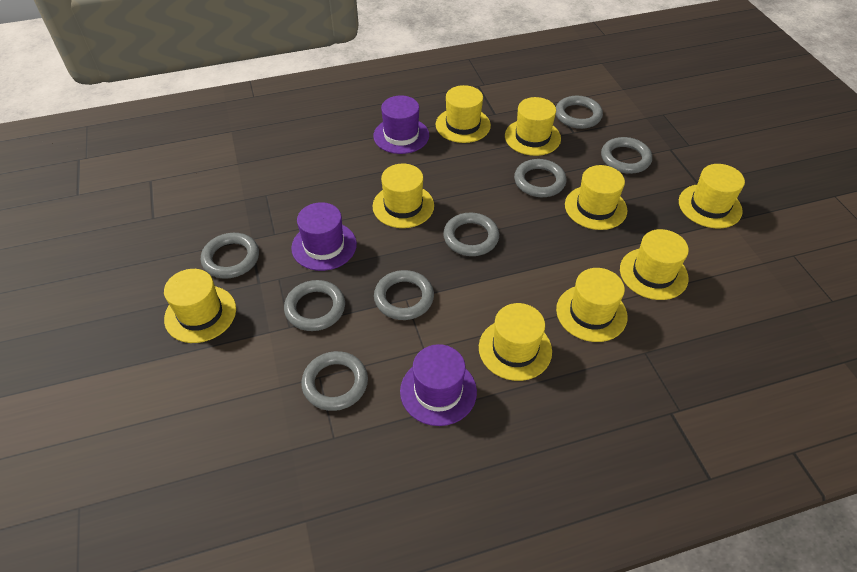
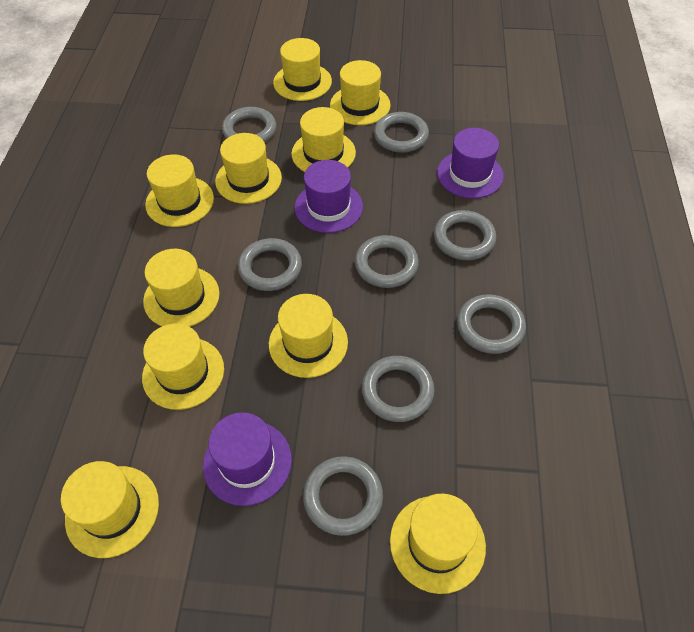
yellow hat: 9 -> 10

